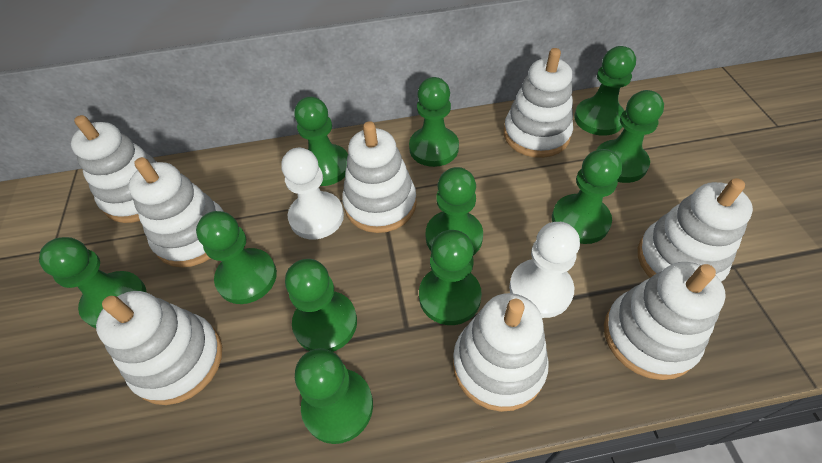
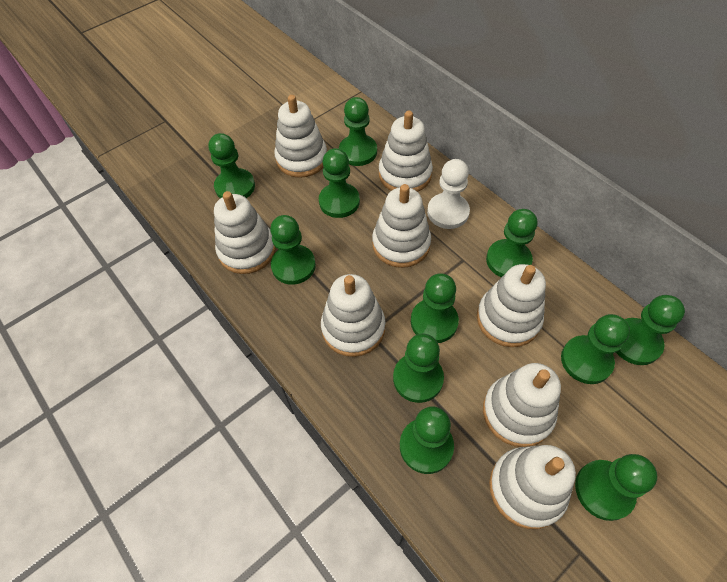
white pawn: 2 -> 1

